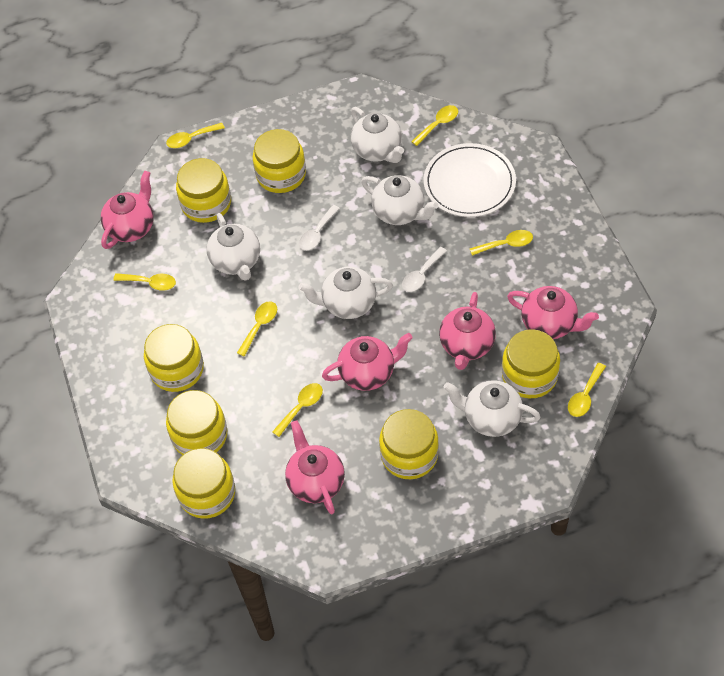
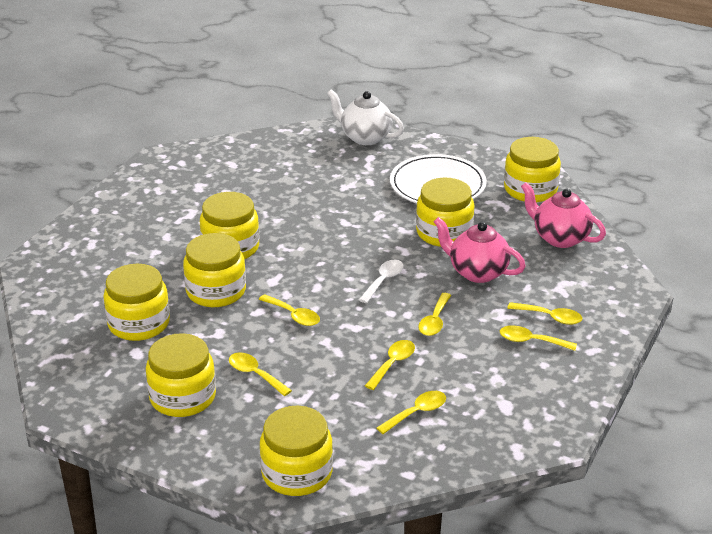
pink teapot: 5 -> 2
white spoon: 2 -> 1
white teapot: 5 -> 1

